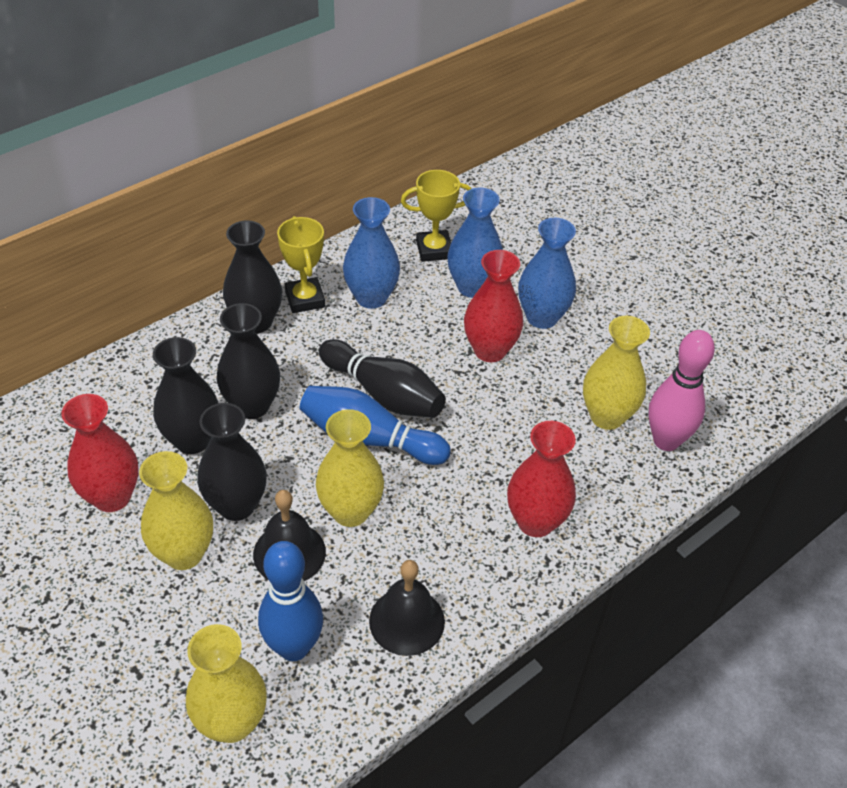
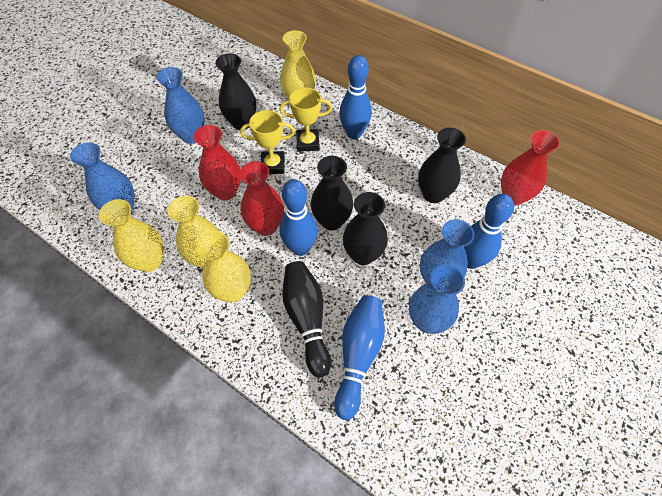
black bell: 2 -> 0
blue bowling pin: 2 -> 4
blue vase: 3 -> 4
pink bowling pin: 1 -> 0

